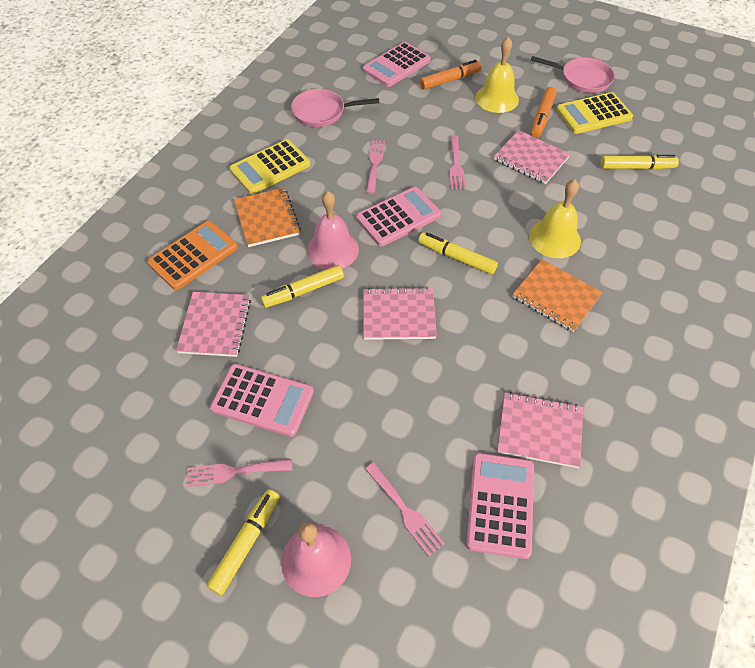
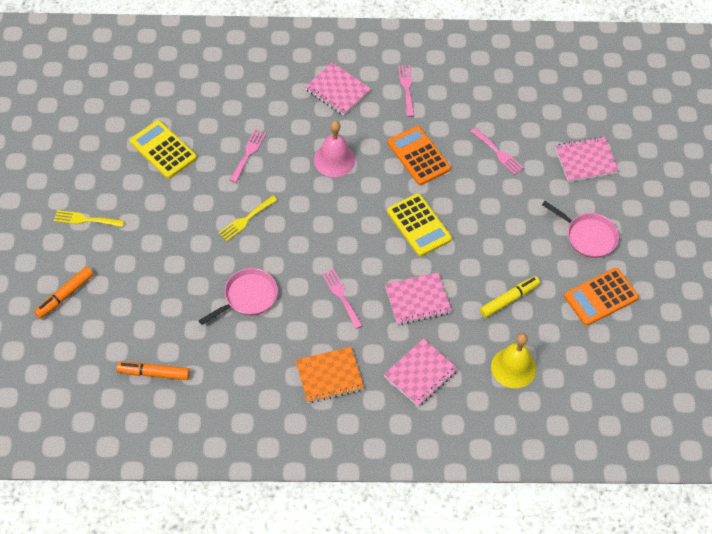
orange calculator: 1 -> 2
orange notebook: 2 -> 1
pink bell: 2 -> 1
pink calculator: 4 -> 0
yellow bell: 2 -> 1
yellow fork: 0 -> 2
yellow marker: 4 -> 1

